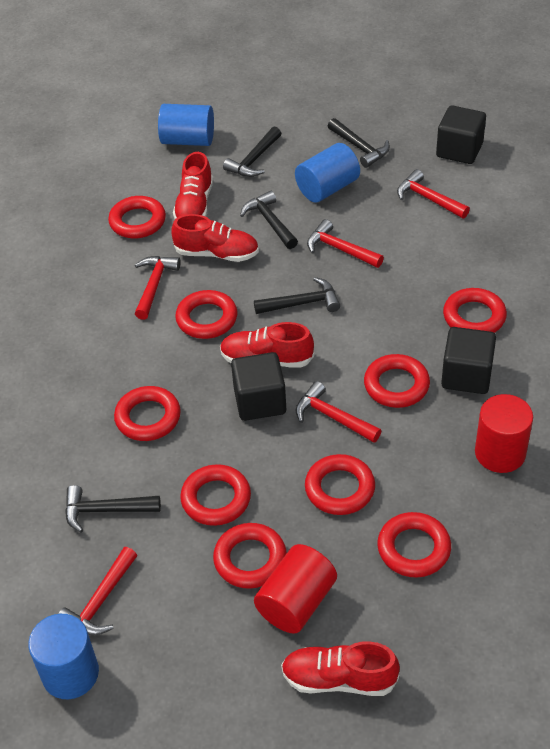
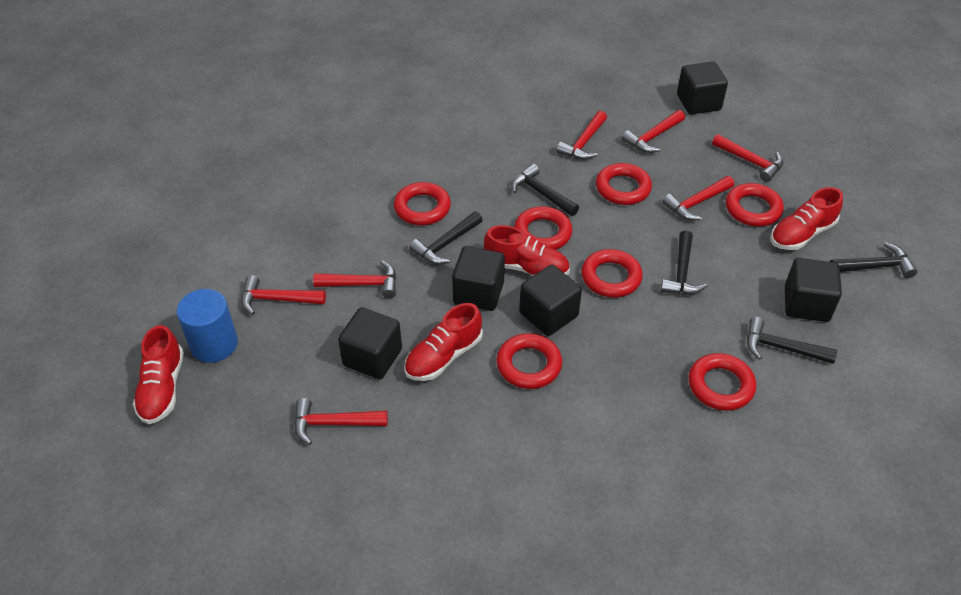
black cube: 3 -> 5
blue cylinder: 3 -> 1
red cylinder: 2 -> 0
red hammer: 5 -> 7
red ring: 9 -> 7

